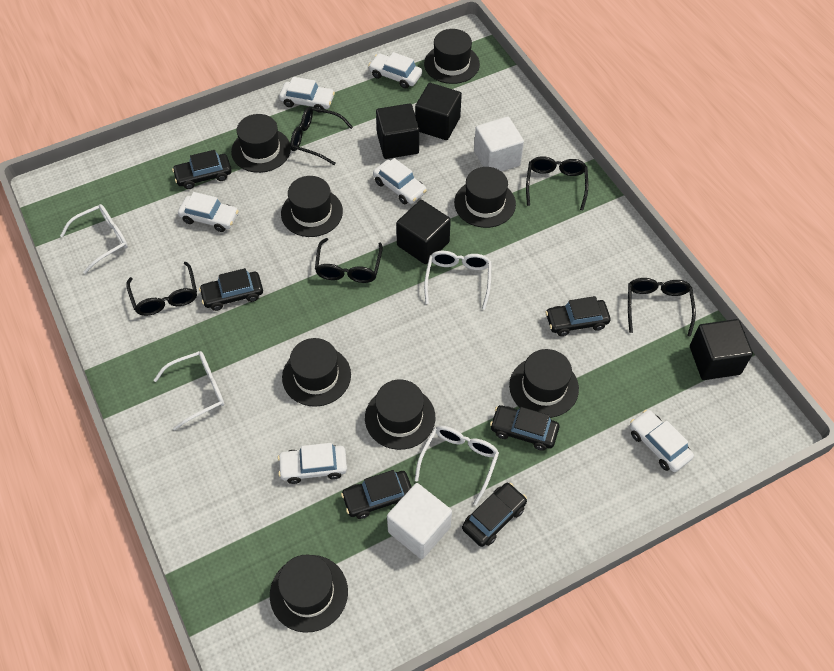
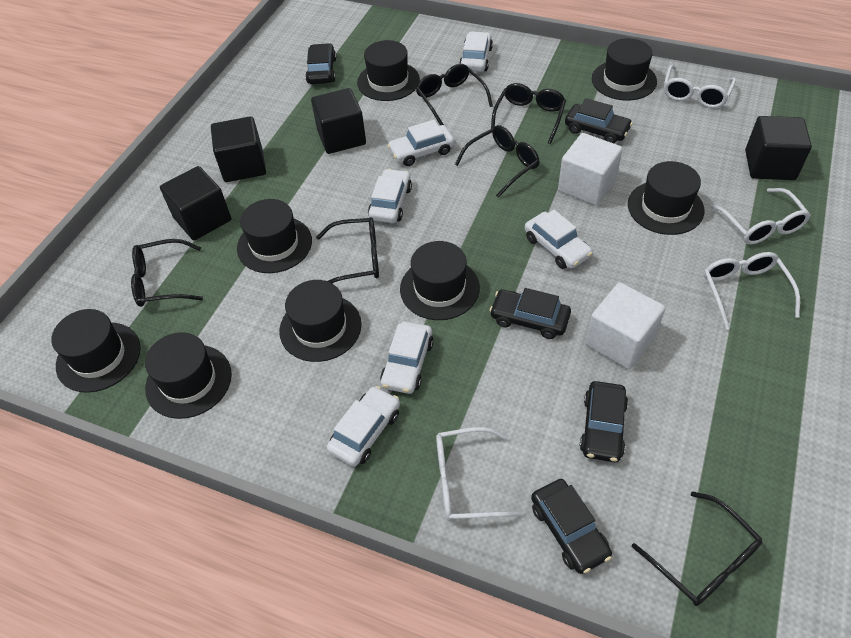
black car: 6 -> 5
black glasses: 5 -> 6

